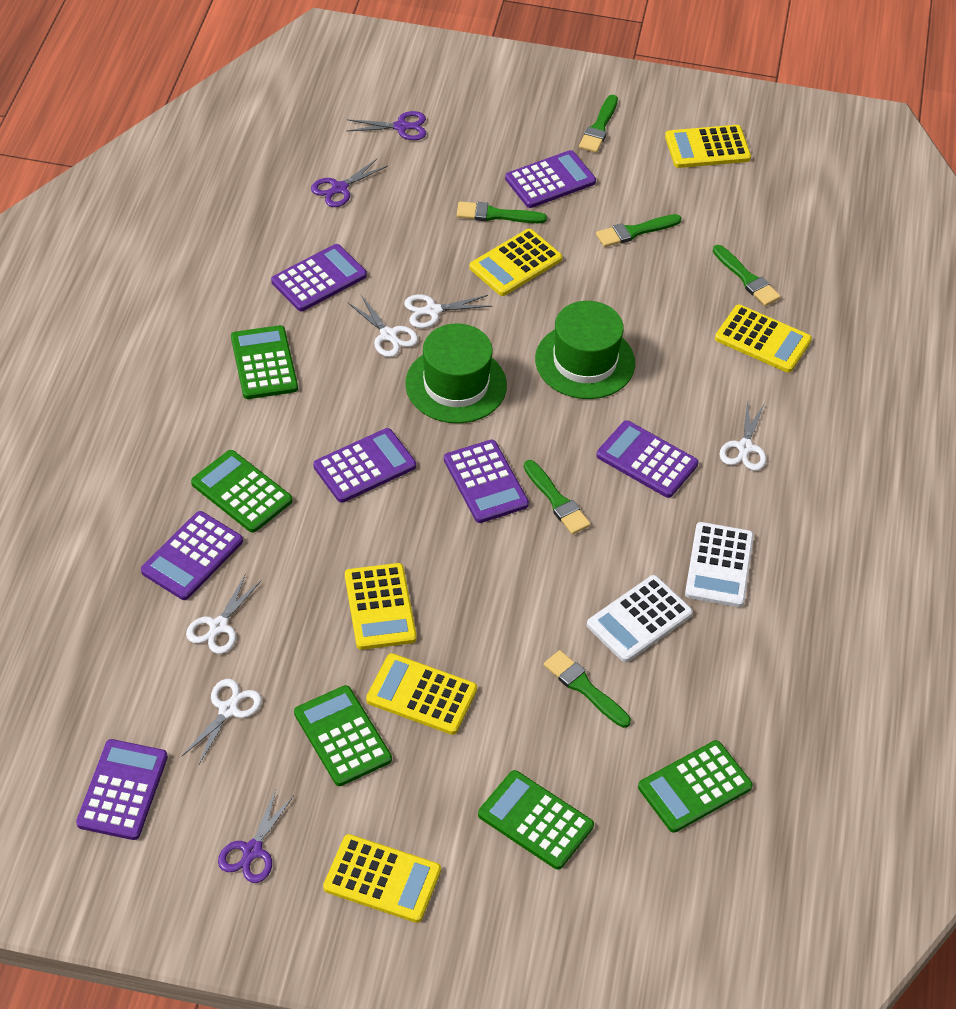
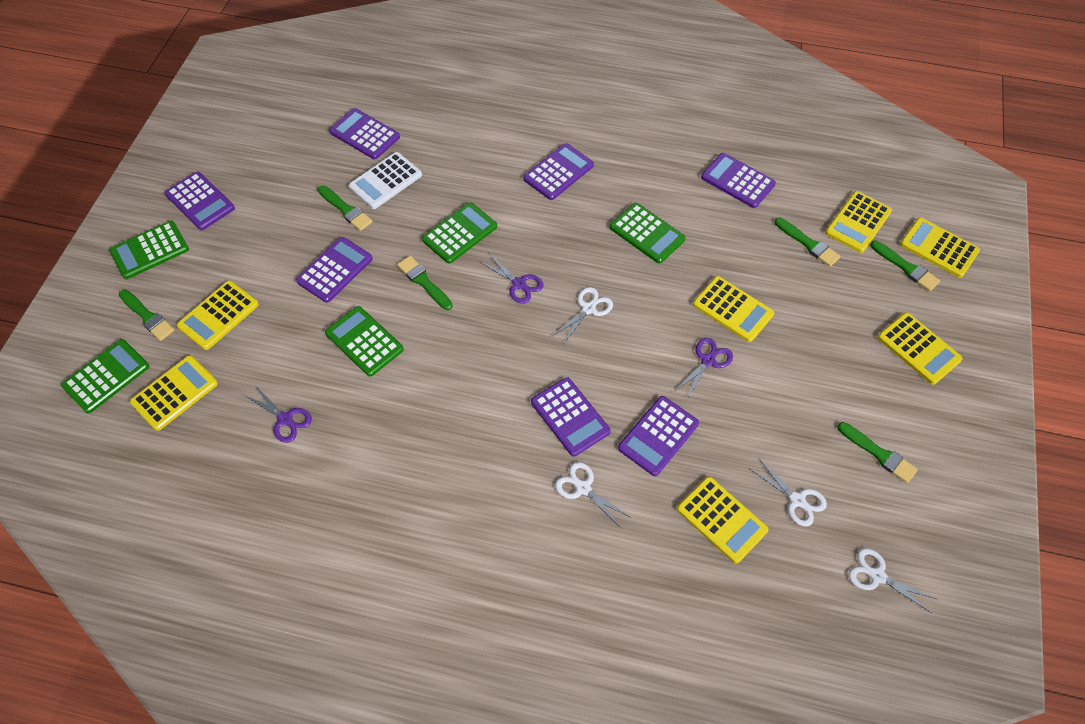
green hat: 2 -> 0
white calculator: 2 -> 1
white scissors: 5 -> 4
yellow calculator: 6 -> 7

